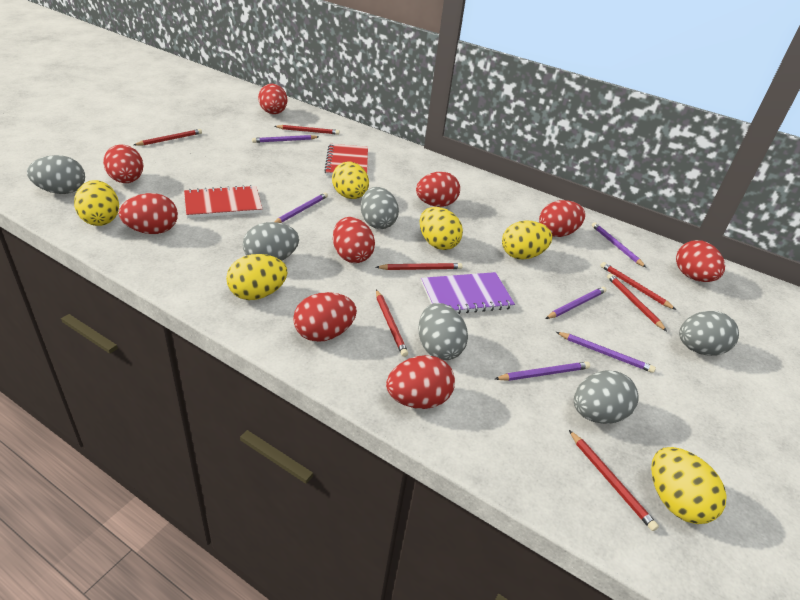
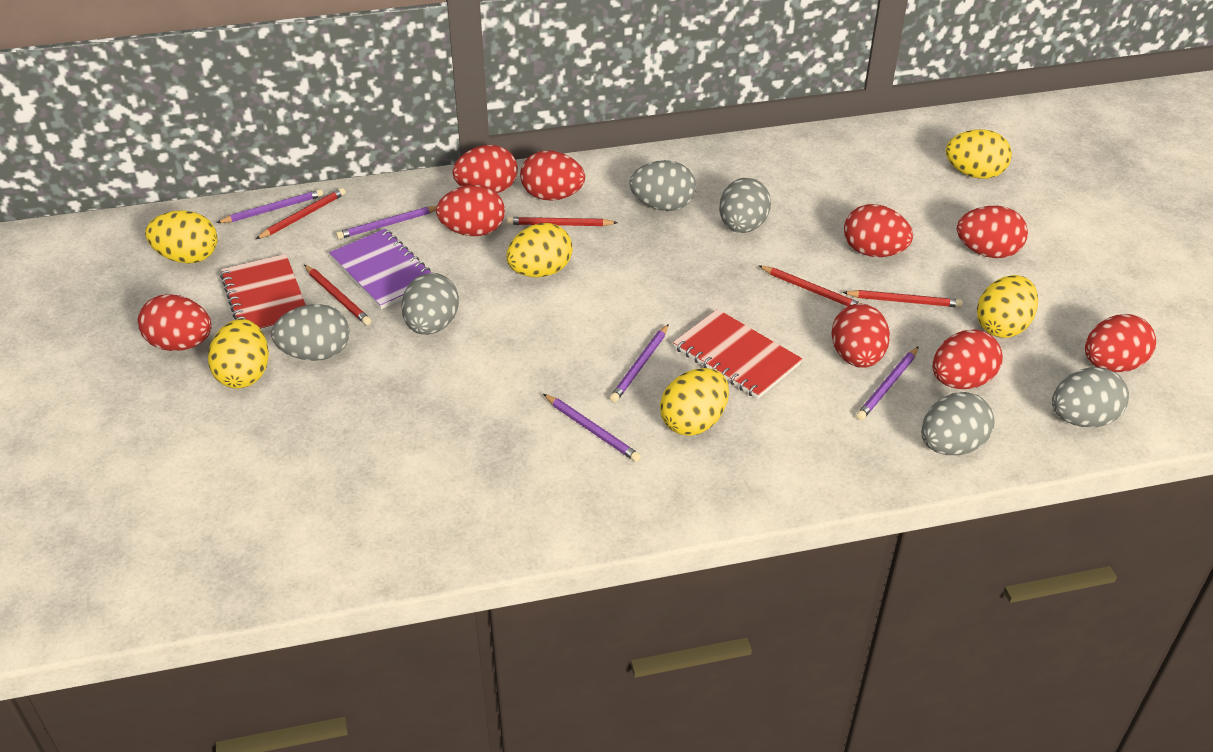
purple pencil: 6 -> 5
red pencil: 7 -> 5

